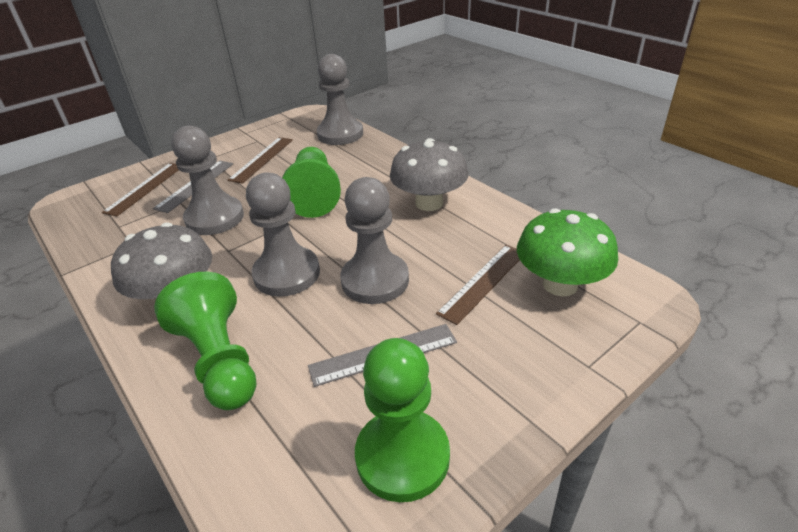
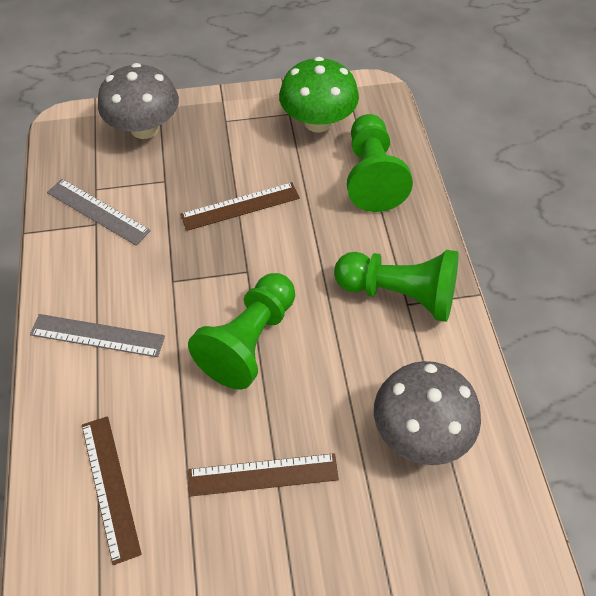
grey pawn: 4 -> 0

